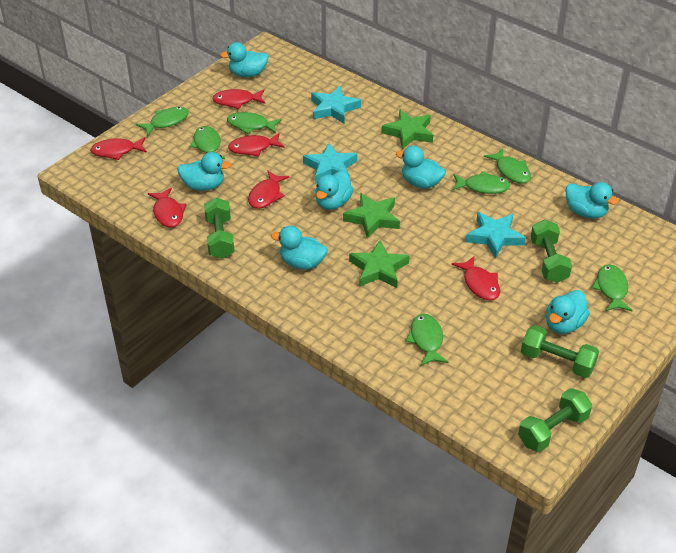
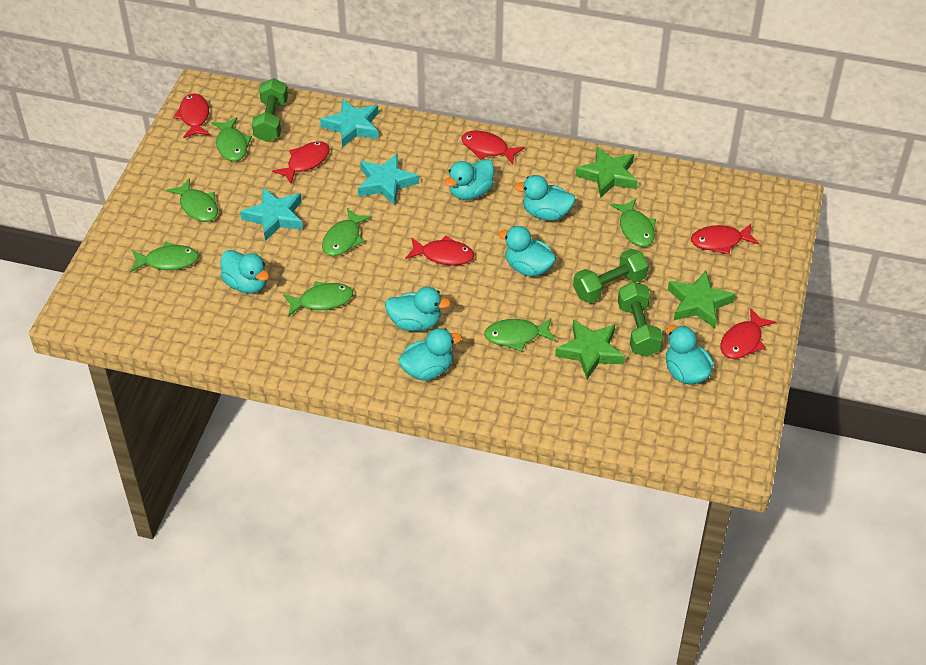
green dumbbell: 4 -> 3

